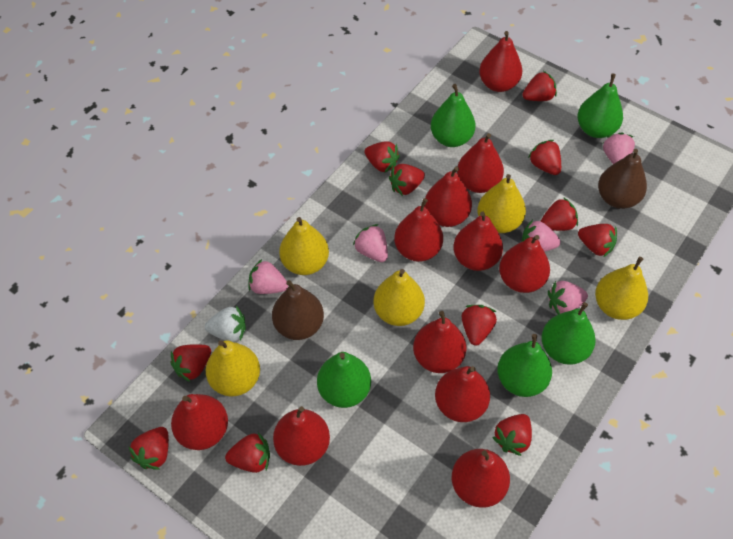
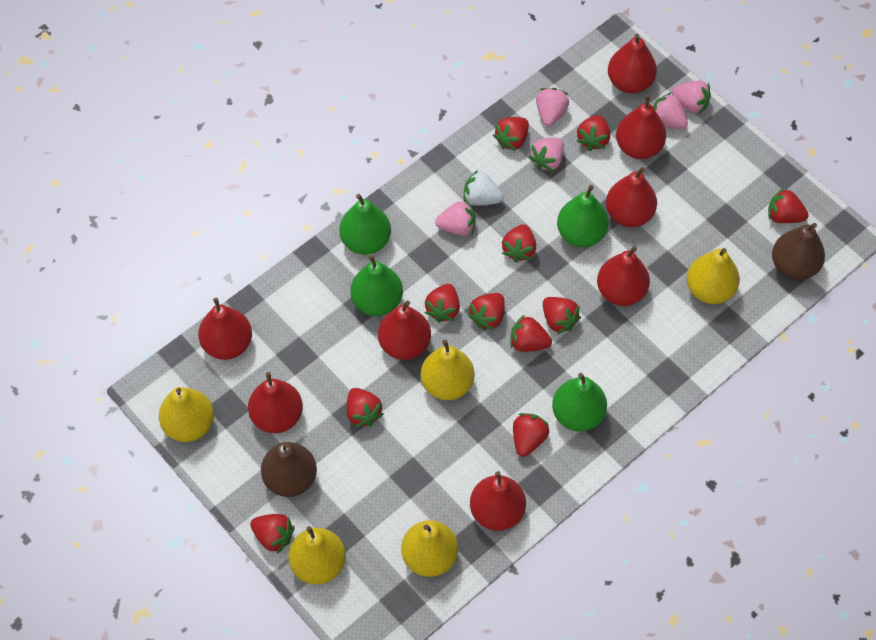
green pear: 5 -> 4
red pear: 11 -> 8

